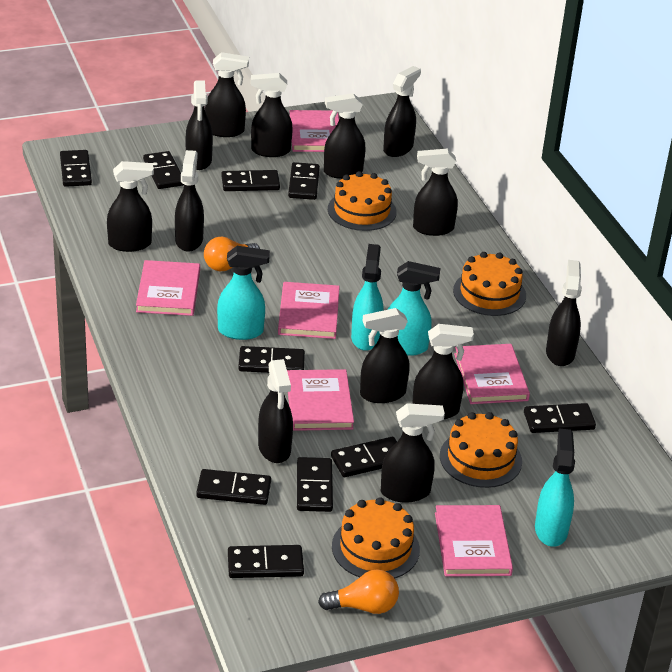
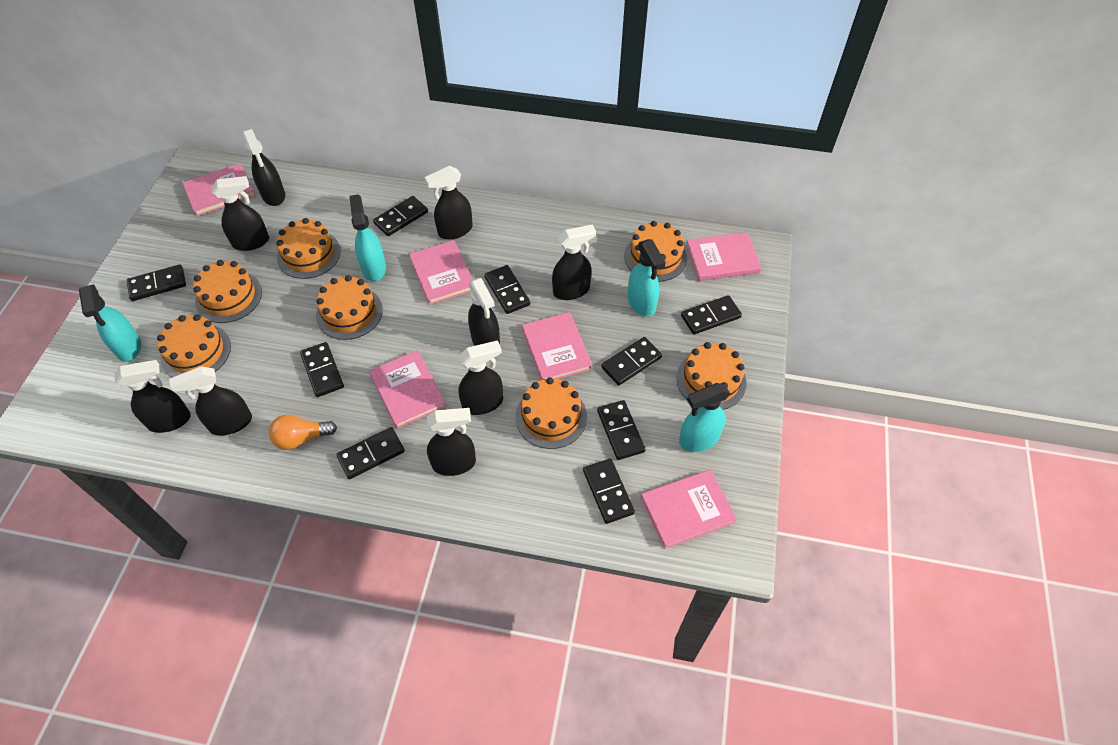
black domino: 10 -> 9
black spray bottle: 13 -> 9
orange cake: 4 -> 7
orange light bulb: 2 -> 1

